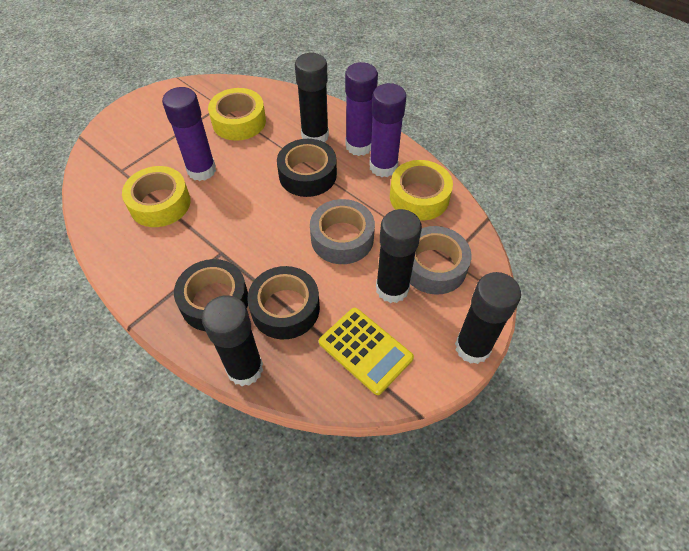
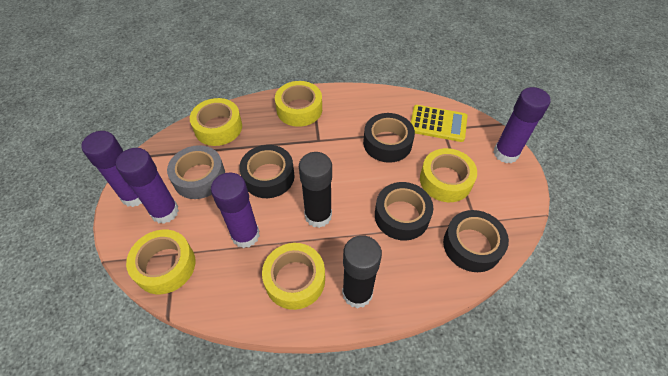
black glue stick: 4 -> 2
black tape: 3 -> 4
grey tape: 2 -> 1
purple glue stick: 3 -> 4
yellow tape: 3 -> 5

